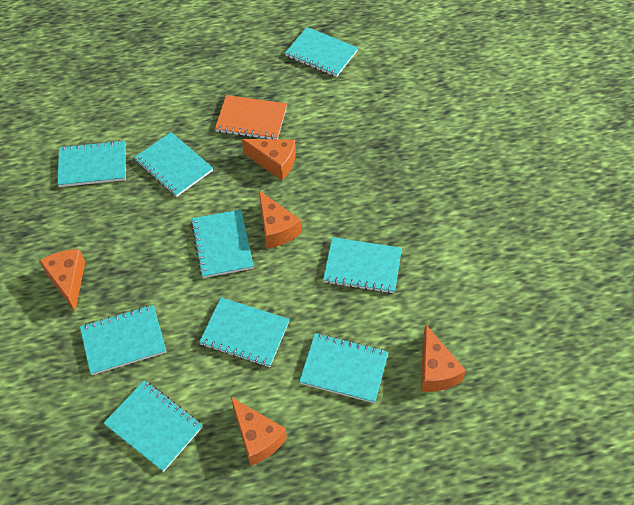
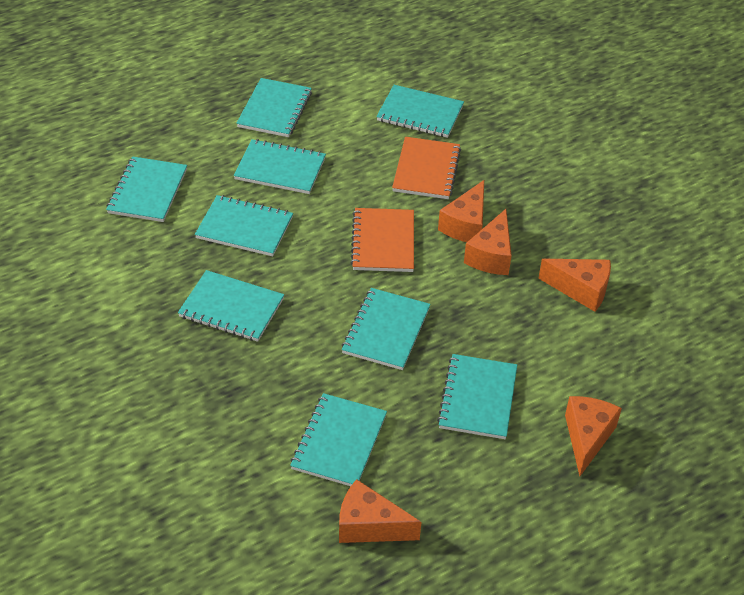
orange notebook: 1 -> 2

